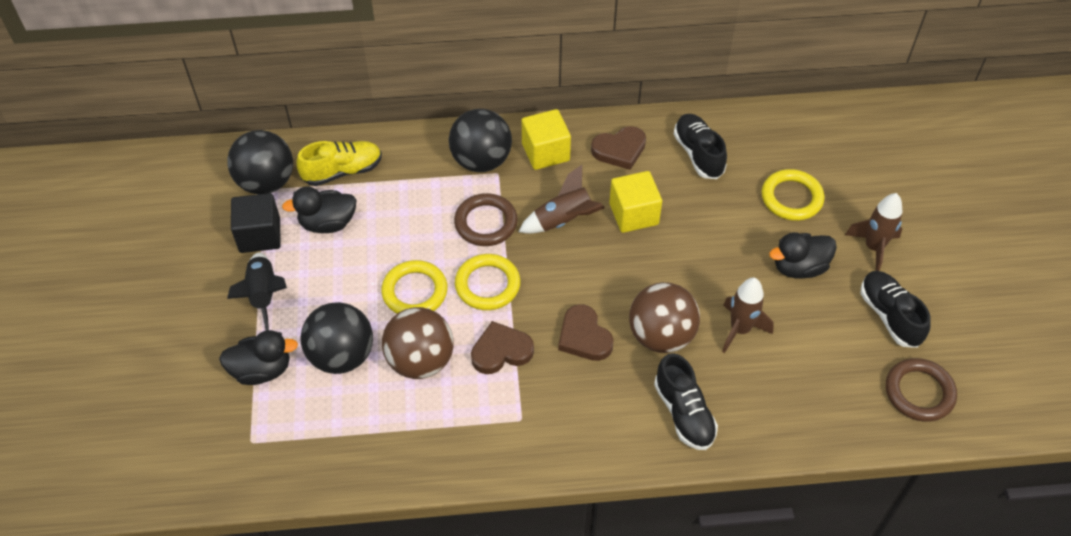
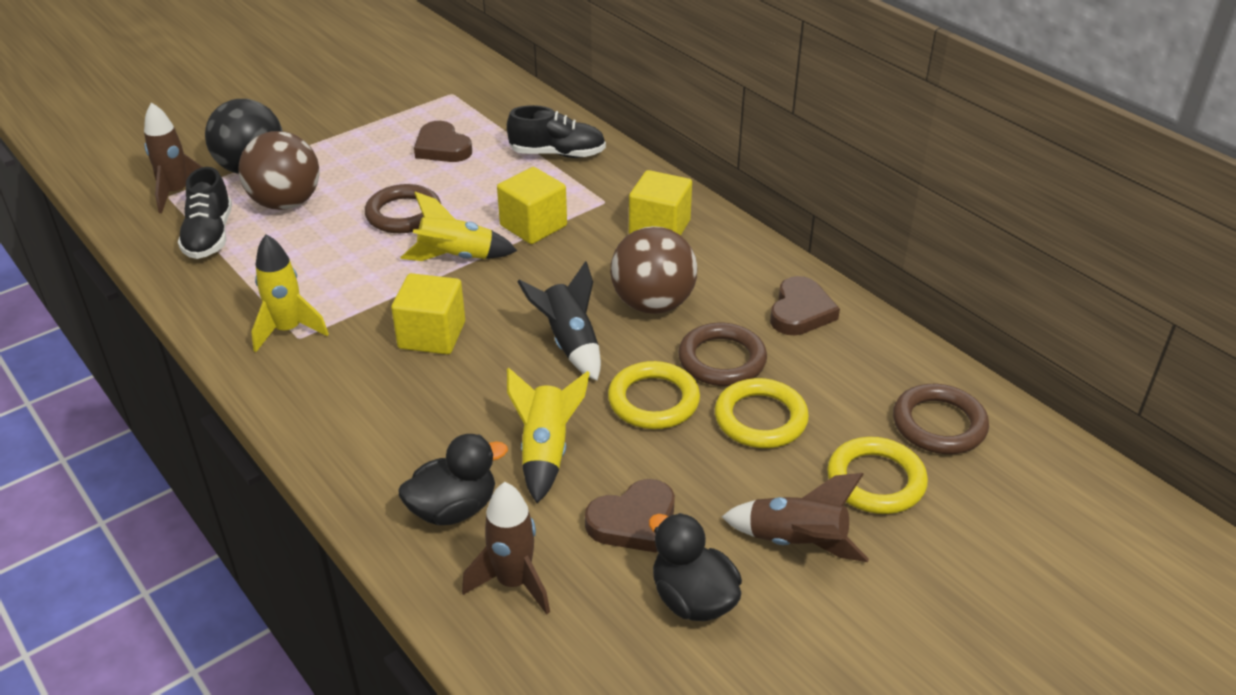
black ball: 3 -> 1
black cube: 1 -> 0
black duck: 3 -> 2
black shoe: 3 -> 2
brown ring: 2 -> 3
yellow cube: 2 -> 3
yellow rocket: 0 -> 3
yellow shoe: 1 -> 0

